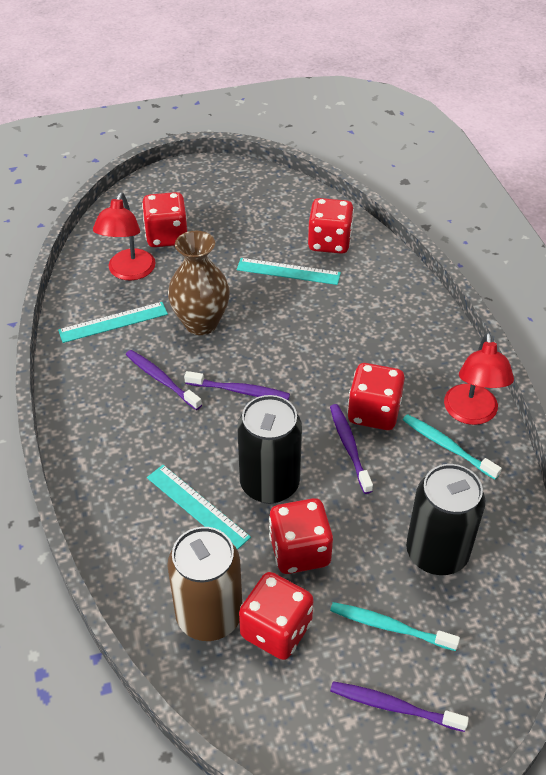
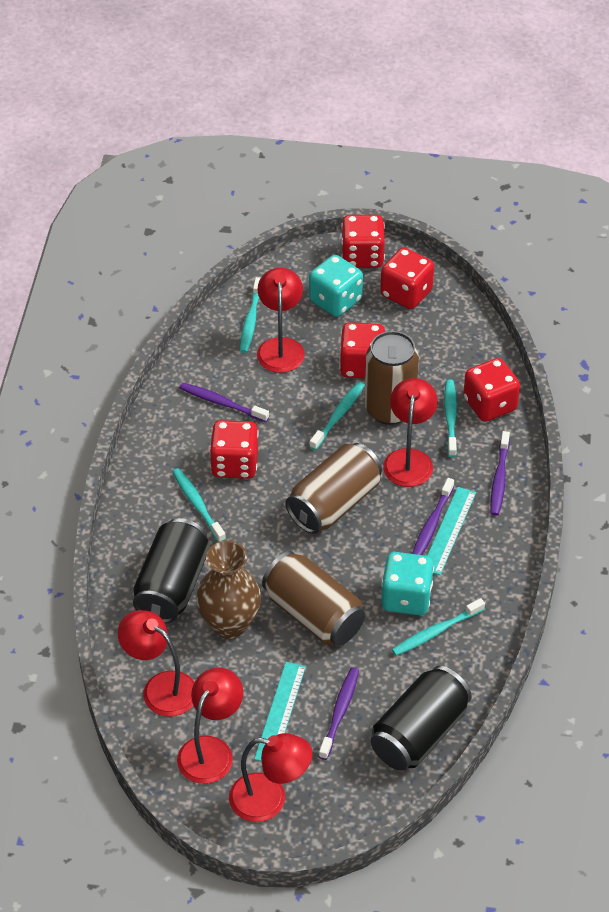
brown can: 1 -> 3
red lamp: 2 -> 5
turquoise dice: 0 -> 2
turquoise ruler: 3 -> 2
turquoise toothbrush: 2 -> 5

